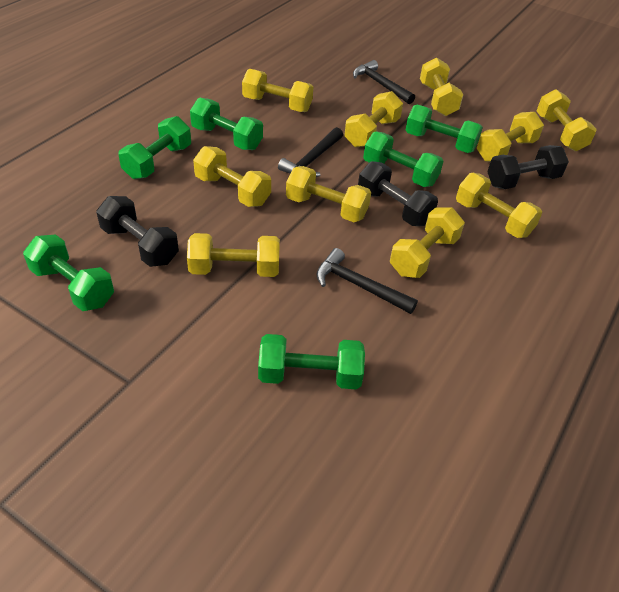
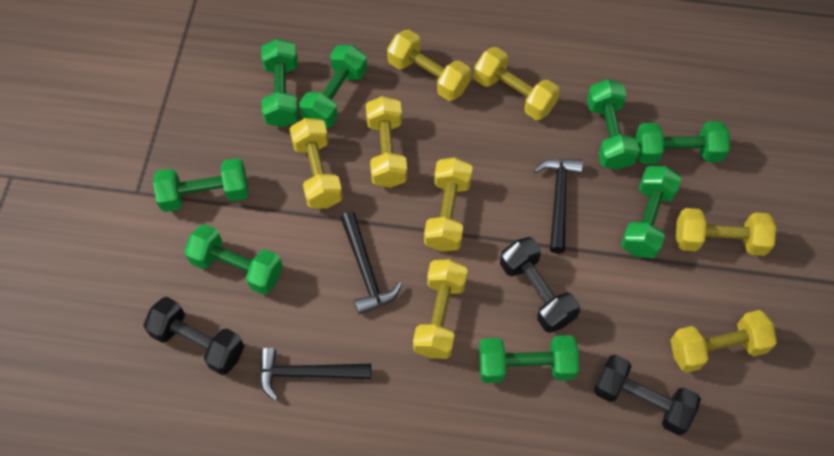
green dumbbell: 6 -> 8
yellow dumbbell: 10 -> 8

